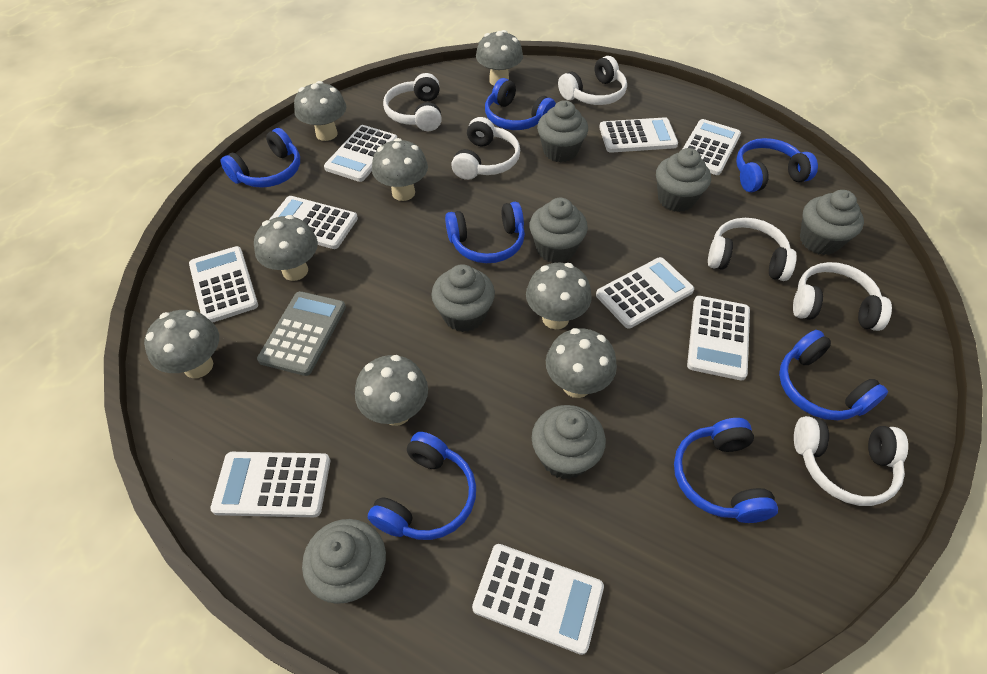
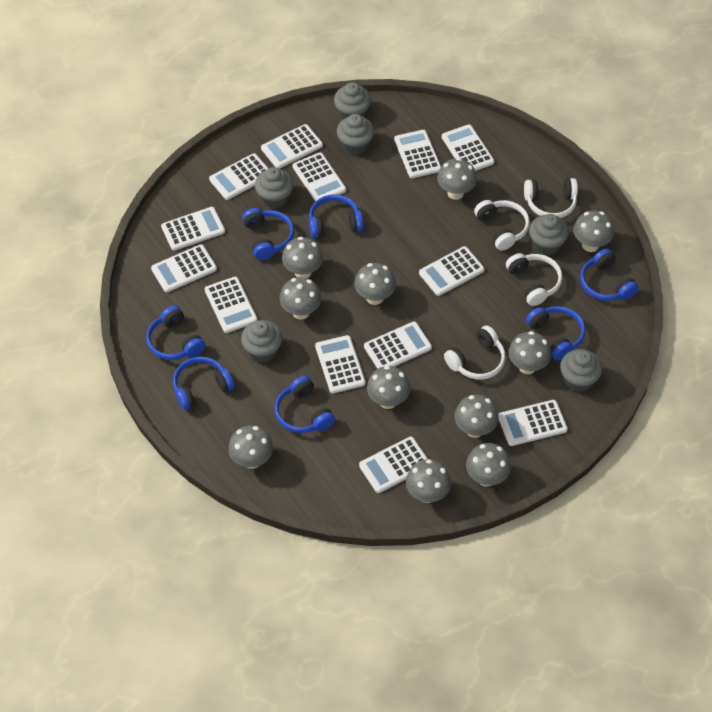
grey calculator: 1 -> 0
grey cupcake: 7 -> 6
grey mushroom: 8 -> 11
white calculator: 9 -> 13
white headphones: 6 -> 4

